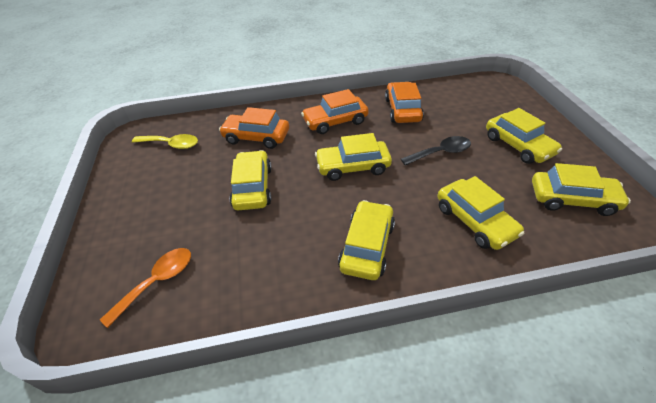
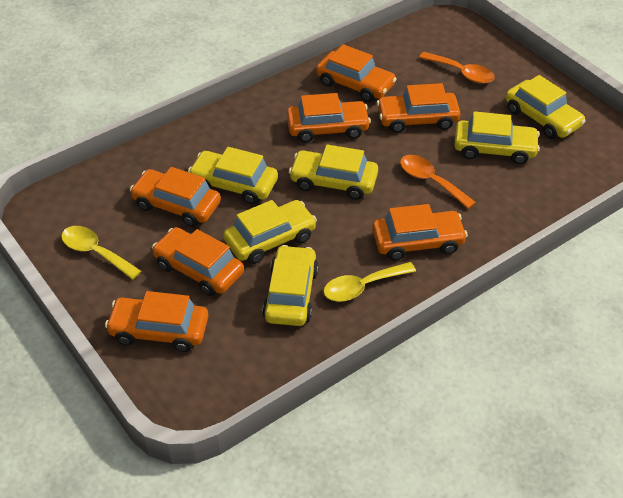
black spoon: 1 -> 0
orange car: 3 -> 7
orange spoon: 1 -> 2
yellow spoon: 1 -> 2

